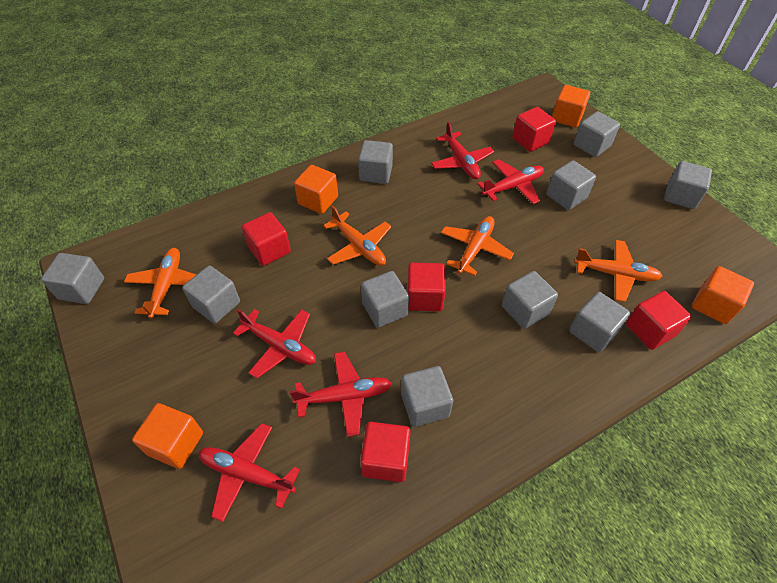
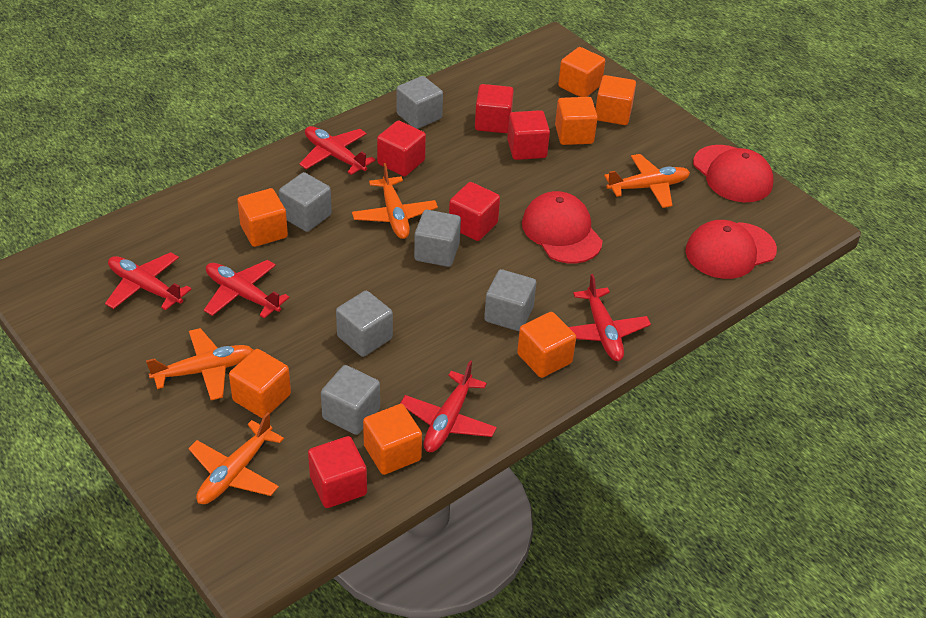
grey cube: 10 -> 6
orange cube: 4 -> 7
red cap: 0 -> 3

